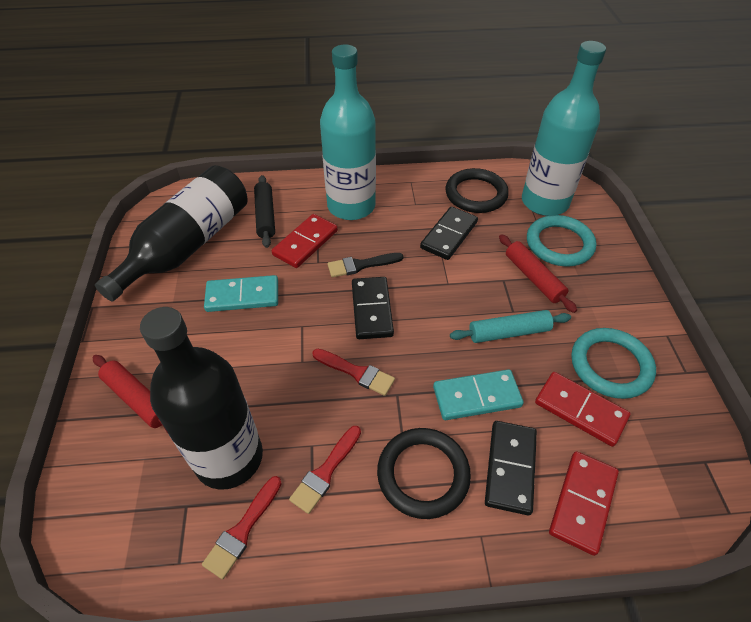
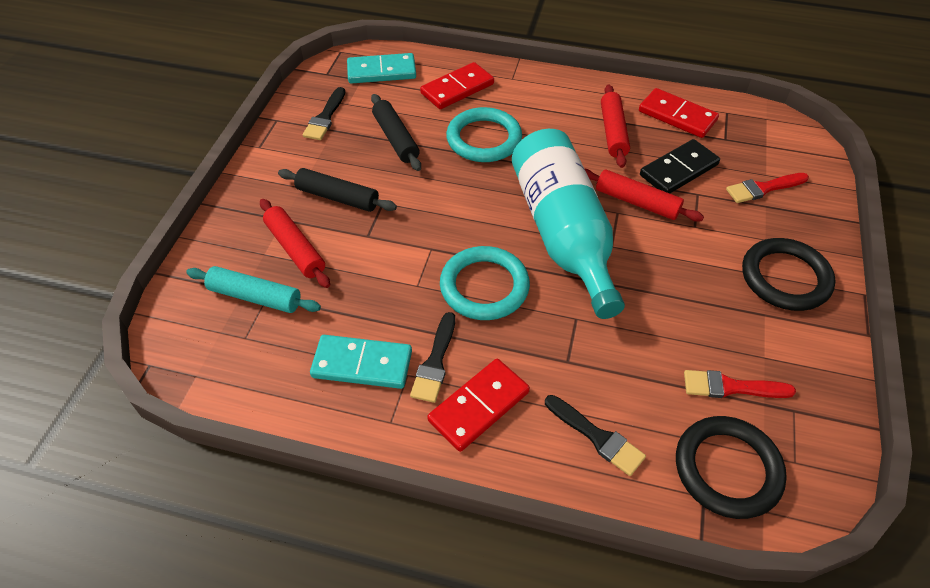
black bottle: 2 -> 0
black brush: 1 -> 3
black domino: 3 -> 1
black rolling pin: 1 -> 2
red brush: 3 -> 2
red rolling pin: 2 -> 3
turquoise bottle: 2 -> 1

